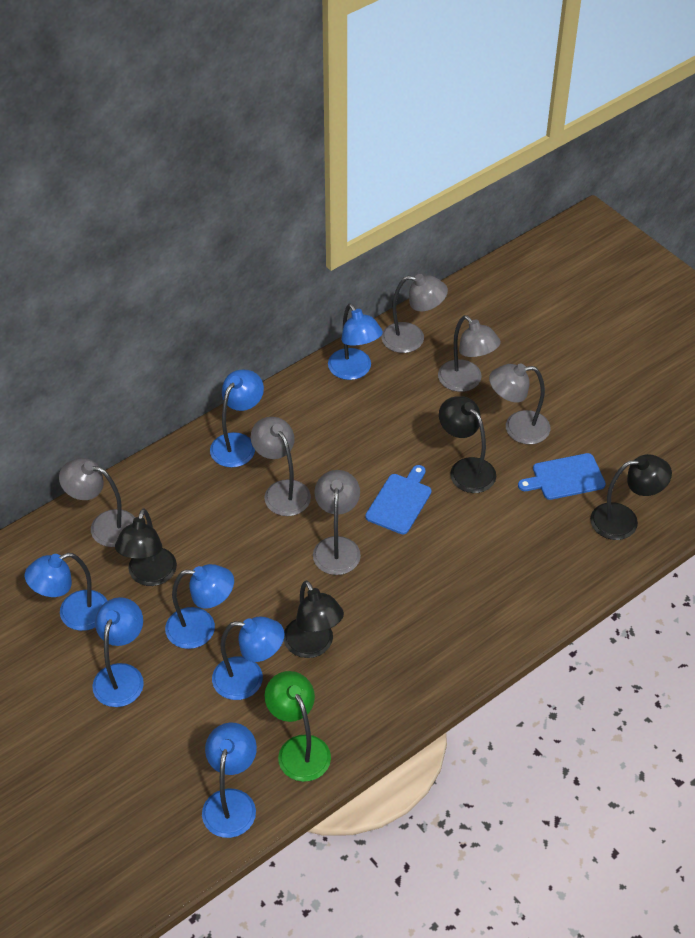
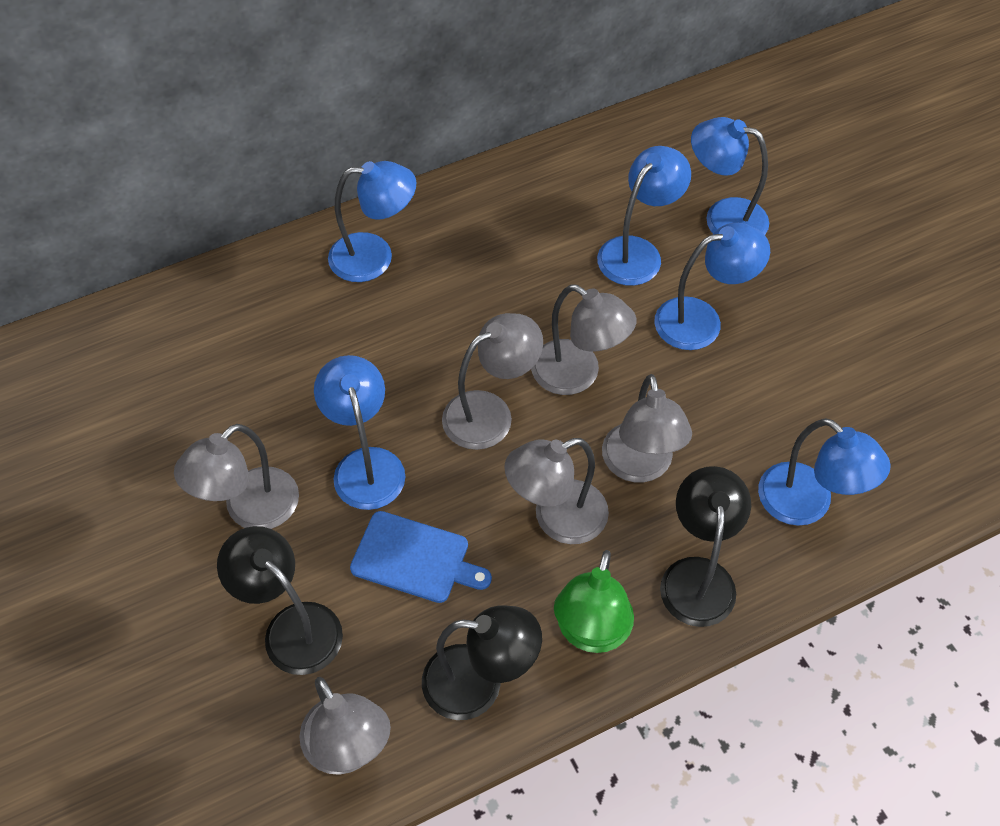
black lamp: 4 -> 3
blue cutting board: 2 -> 1
blue lamp: 7 -> 6

